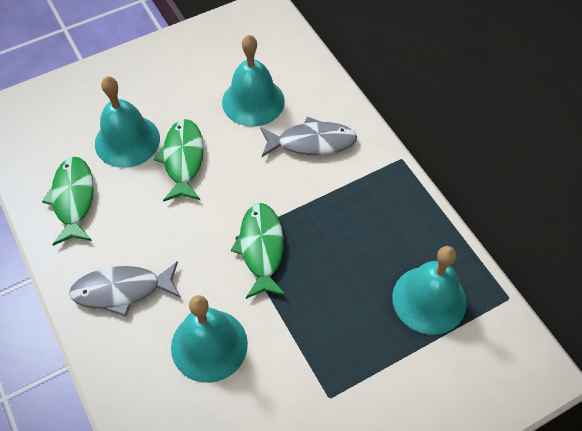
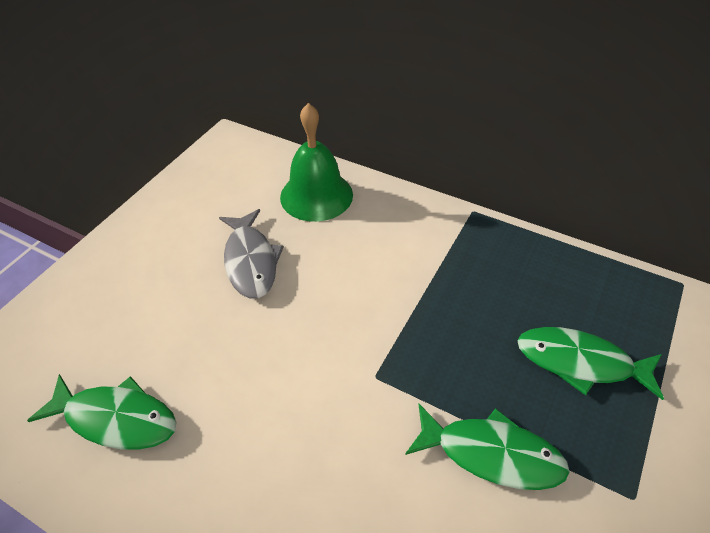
green bell: 0 -> 1
grey fish: 2 -> 1
turquoise bell: 4 -> 0

